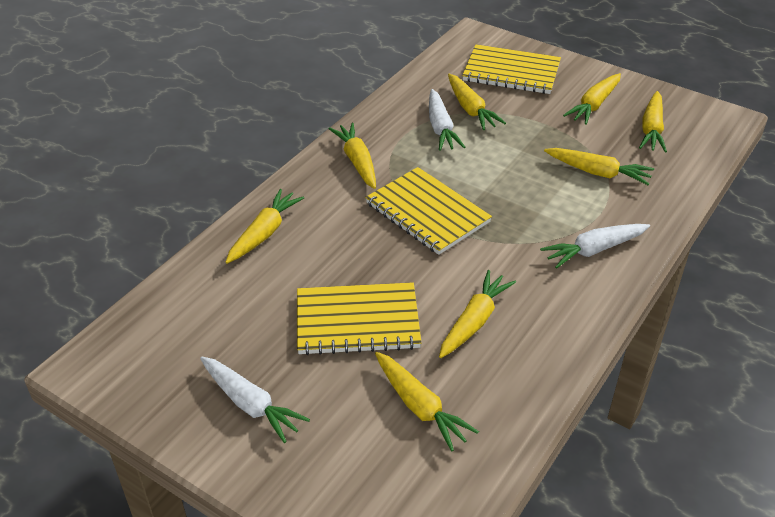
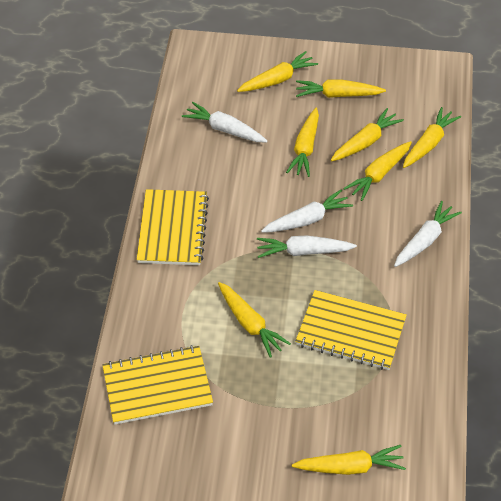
white carrot: 3 -> 4

